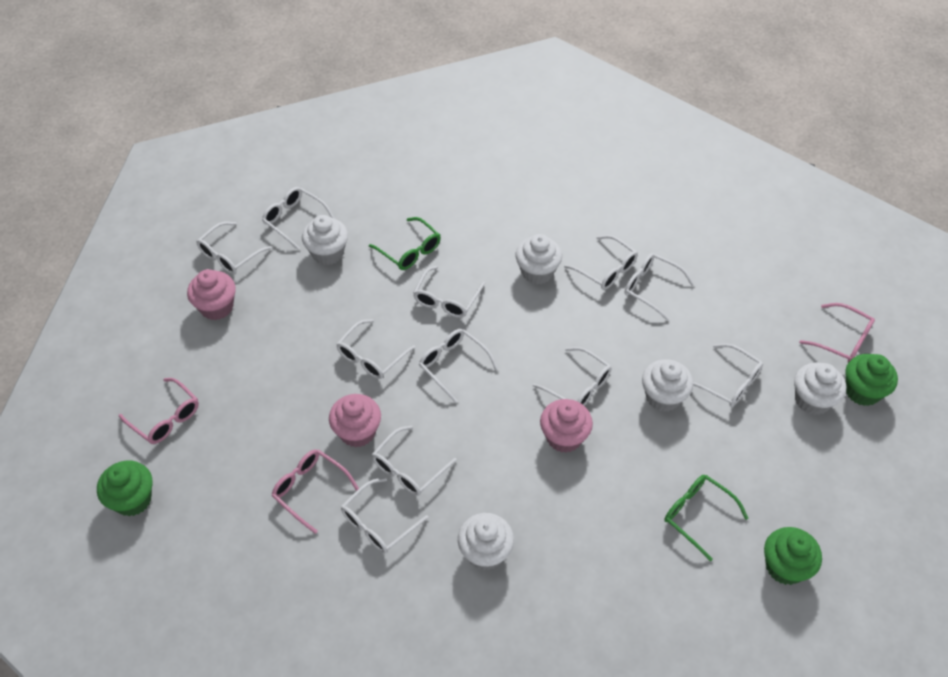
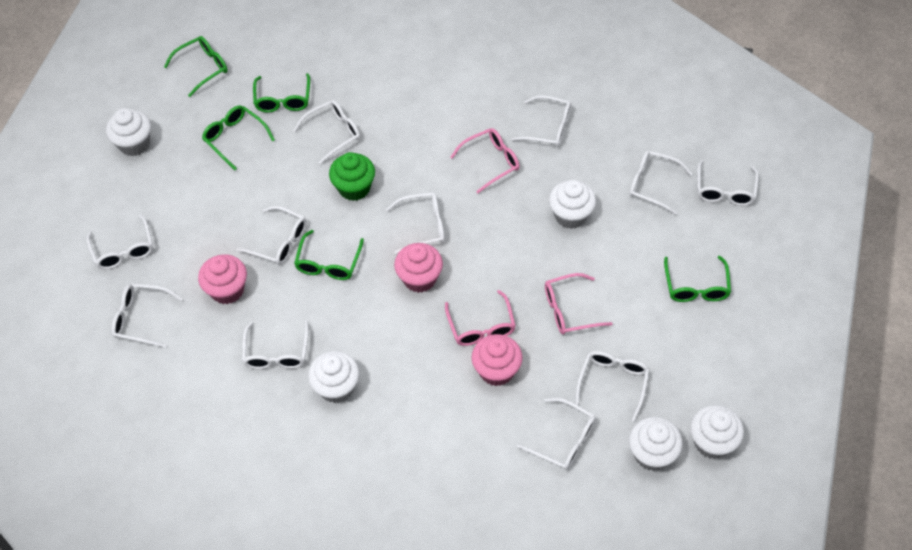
green cupcake: 3 -> 1
green glasses: 2 -> 5

